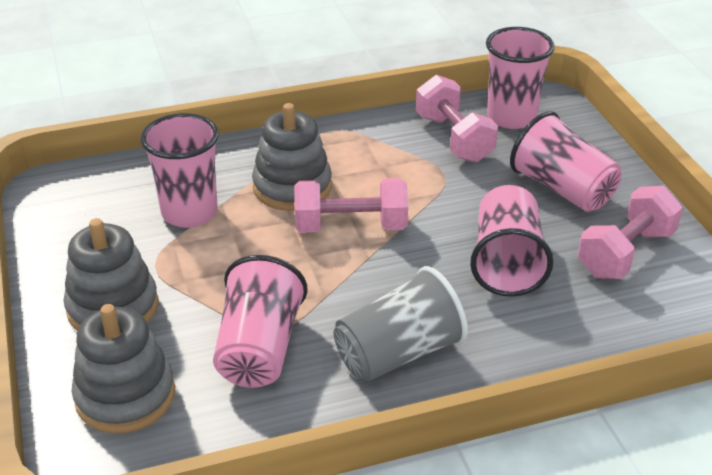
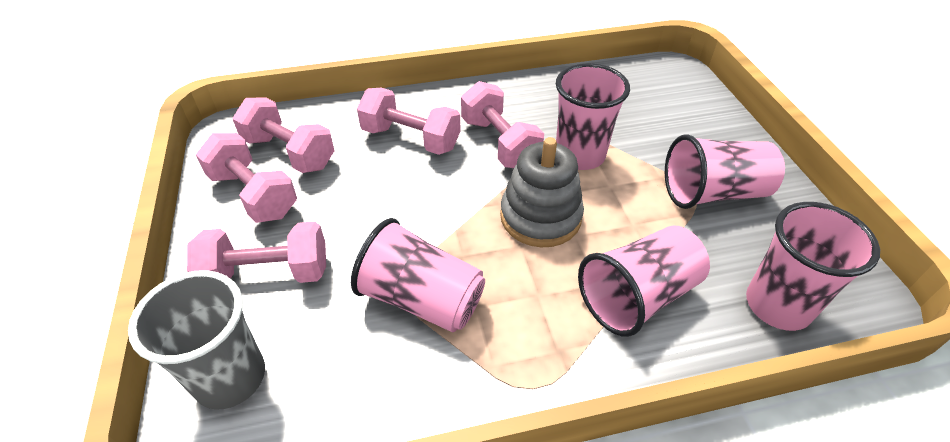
grey stacking toy: 3 -> 1
pink dumbbell: 3 -> 5

